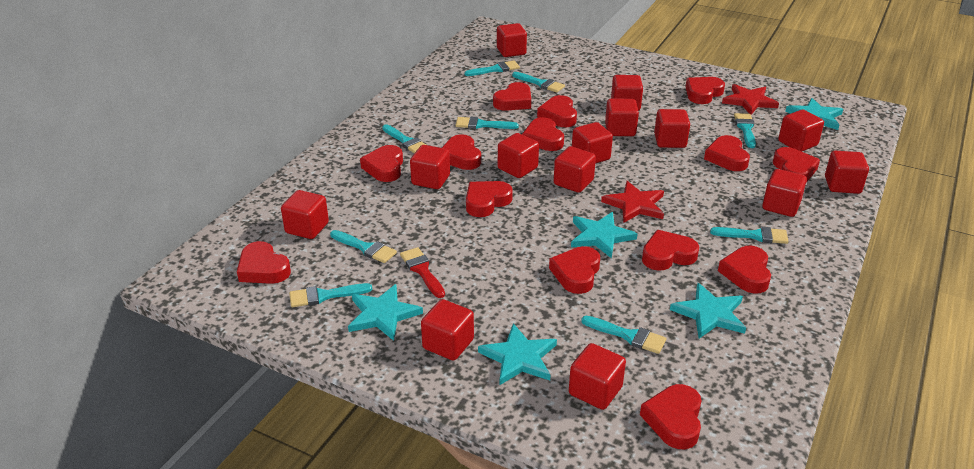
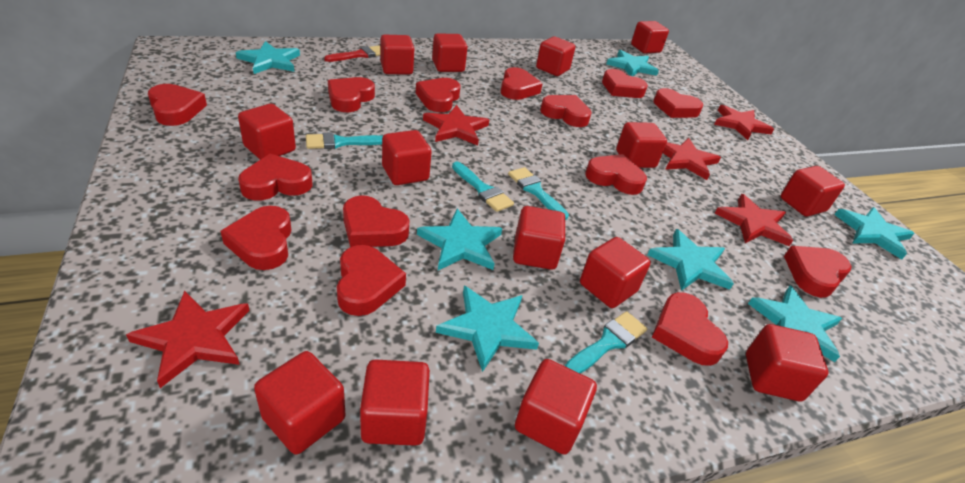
red star: 2 -> 5
turquoise brush: 9 -> 4
turquoise star: 5 -> 7

